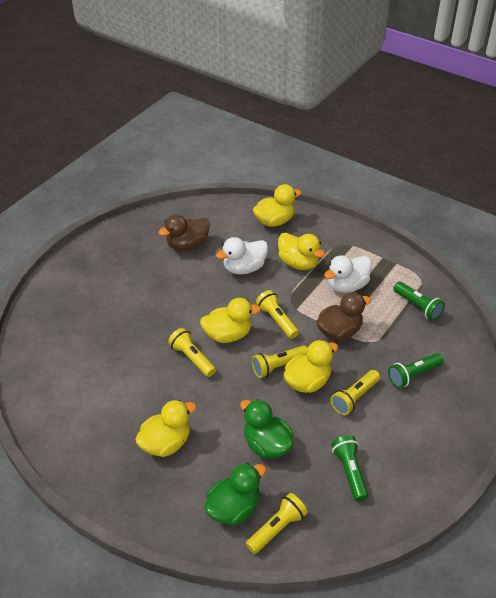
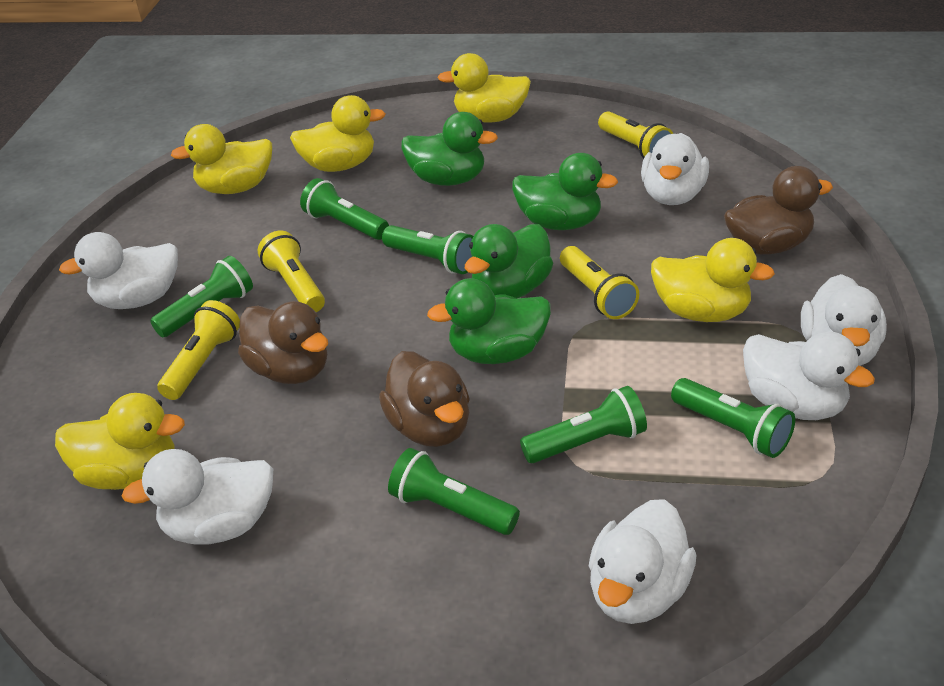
brown duck: 2 -> 3
green duck: 2 -> 4
green flashlight: 3 -> 6
white duck: 2 -> 6
yellow flashlight: 5 -> 4

